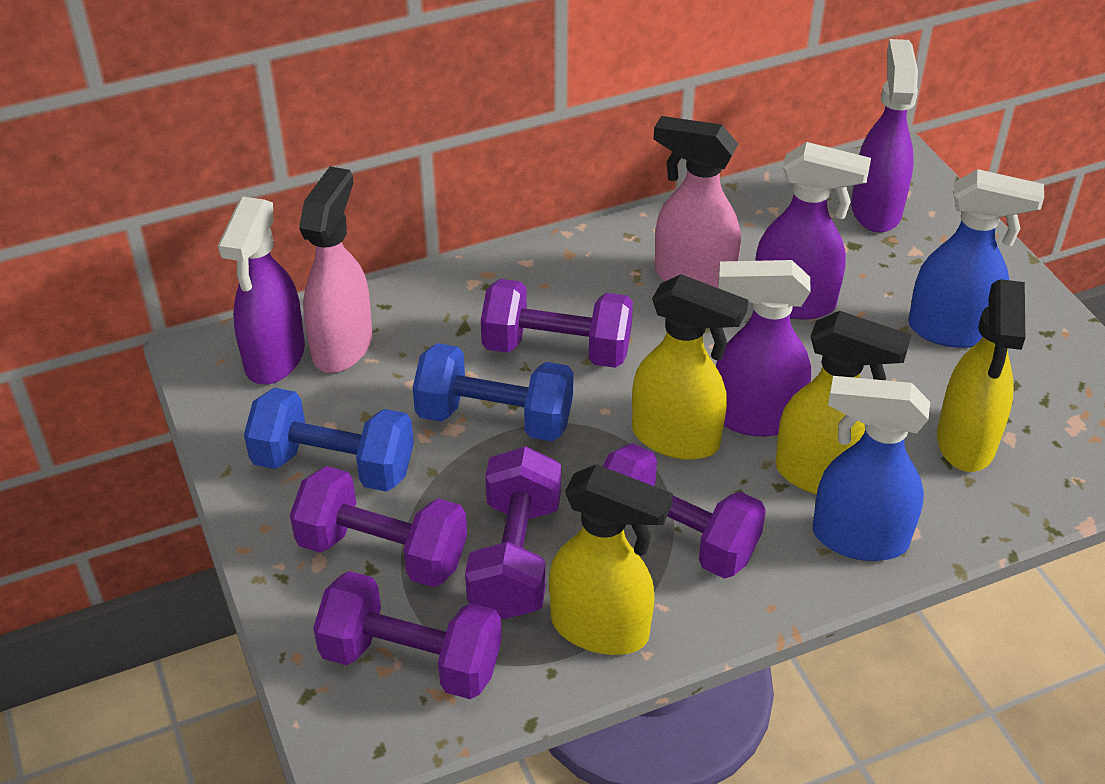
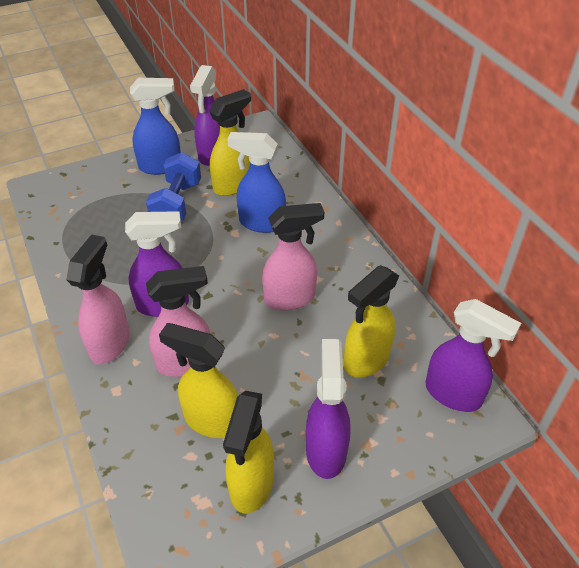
blue dumbbell: 2 -> 1
pink spray bottle: 2 -> 3
purple dumbbell: 5 -> 0

